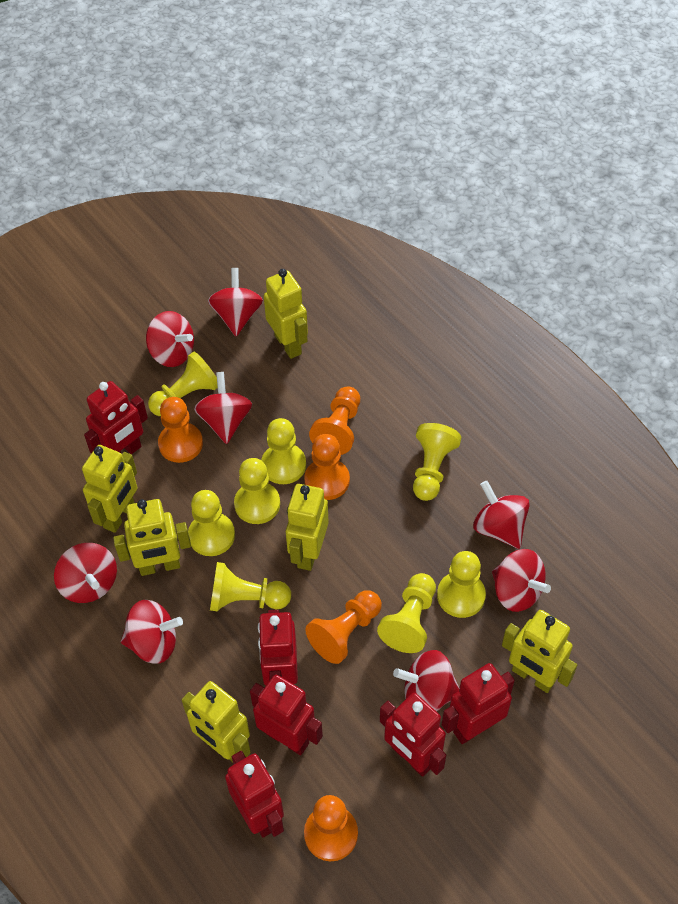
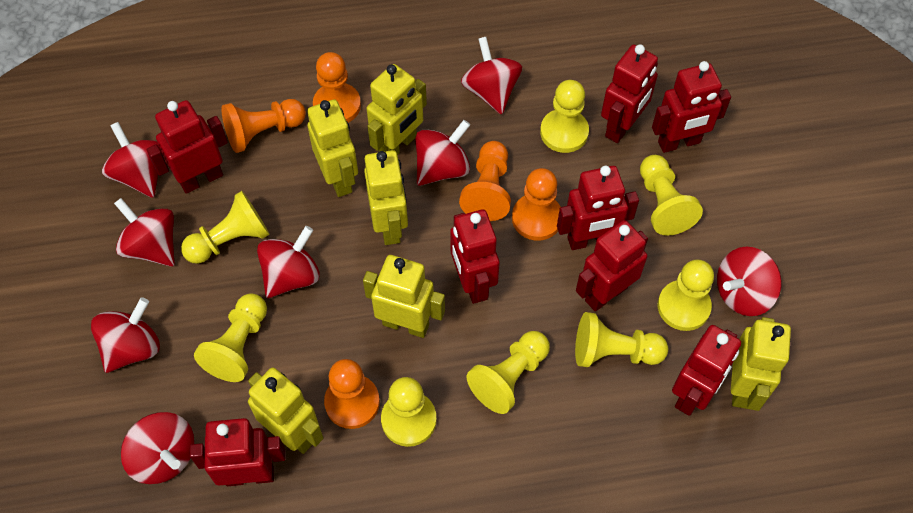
red robot: 6 -> 8

